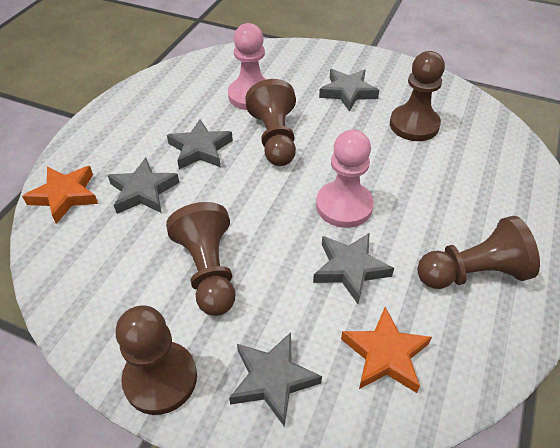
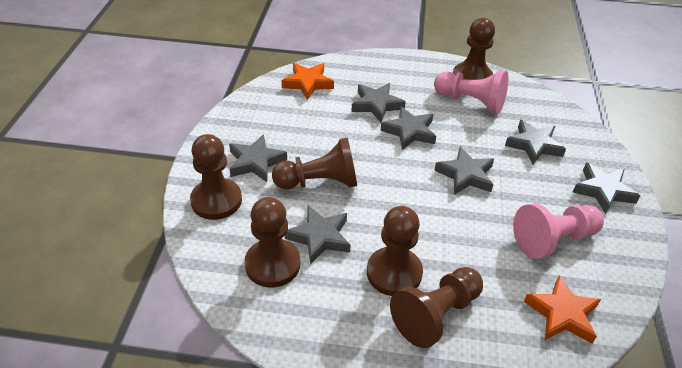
brown pawn: 5 -> 6
grey star: 5 -> 7

